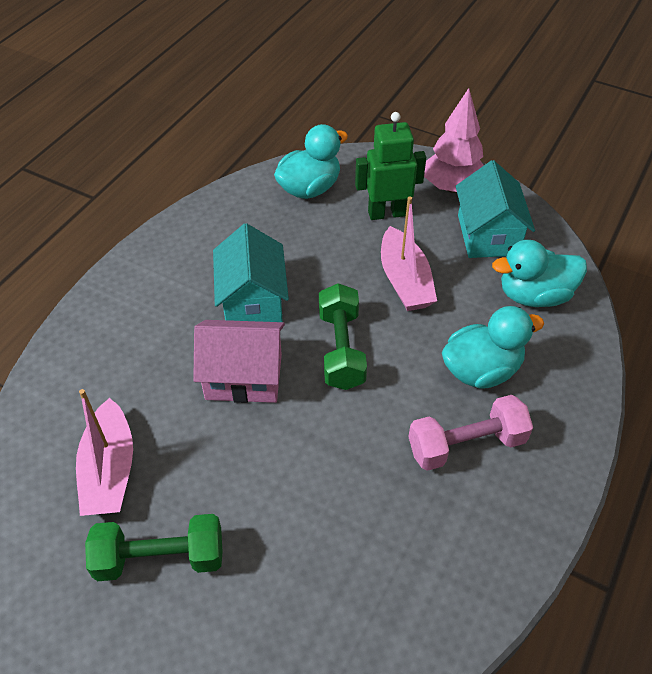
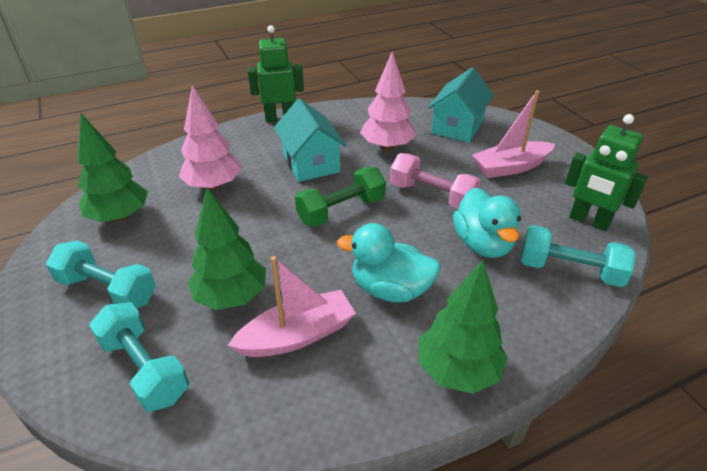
green dumbbell: 2 -> 1
green robot: 1 -> 2
green tree: 0 -> 3
pink house: 1 -> 0
pink tree: 1 -> 2
turquoise duck: 3 -> 2
turquoise dumbbell: 0 -> 3

